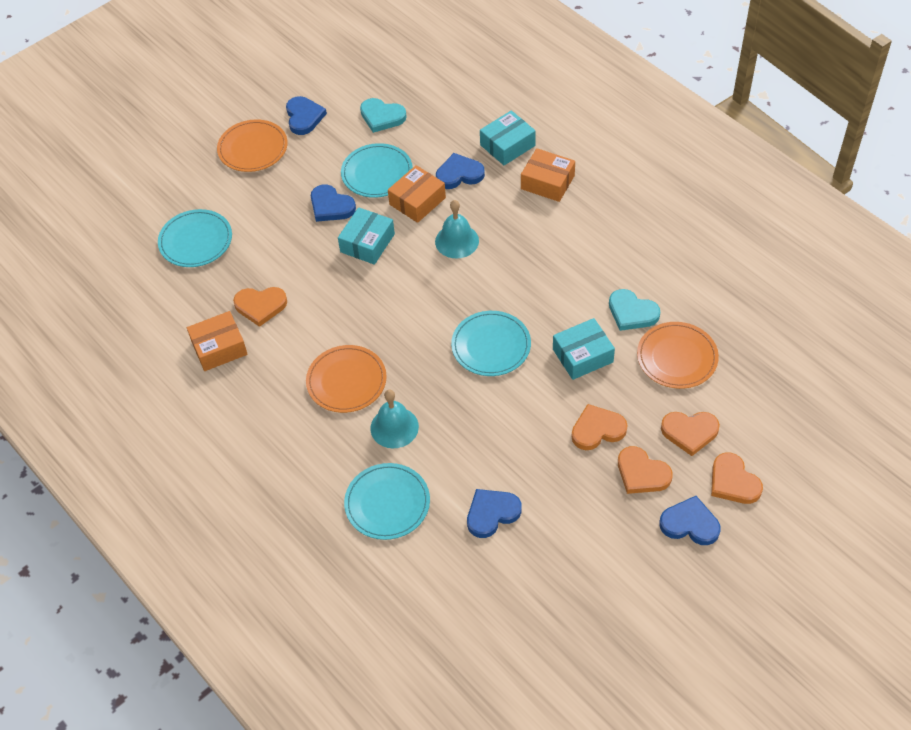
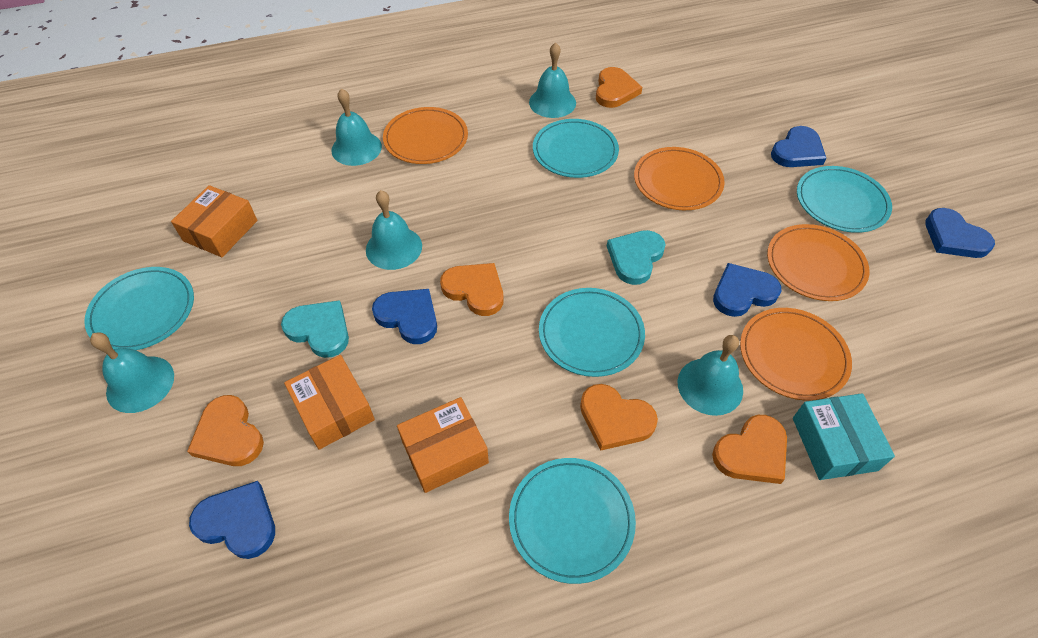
orange plate: 3 -> 4
turquoise bell: 2 -> 5
turquoise box: 3 -> 1
turquoise plate: 4 -> 5

